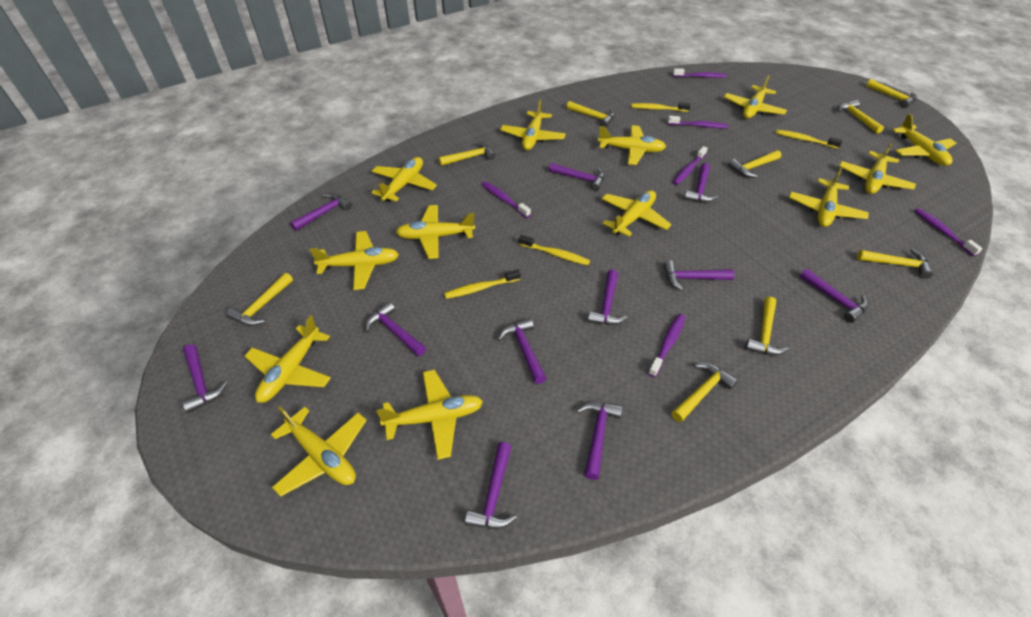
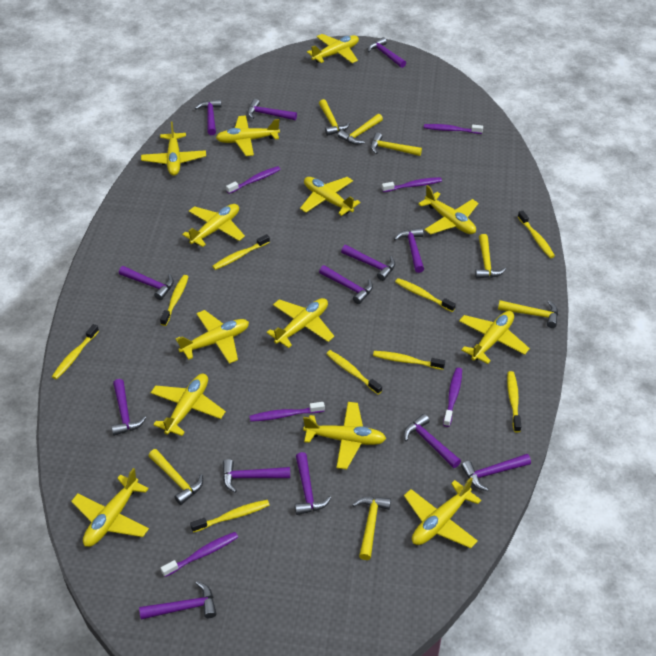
purple hammer: 11 -> 13
yellow hammer: 9 -> 7
yellow toothbrush: 4 -> 9

